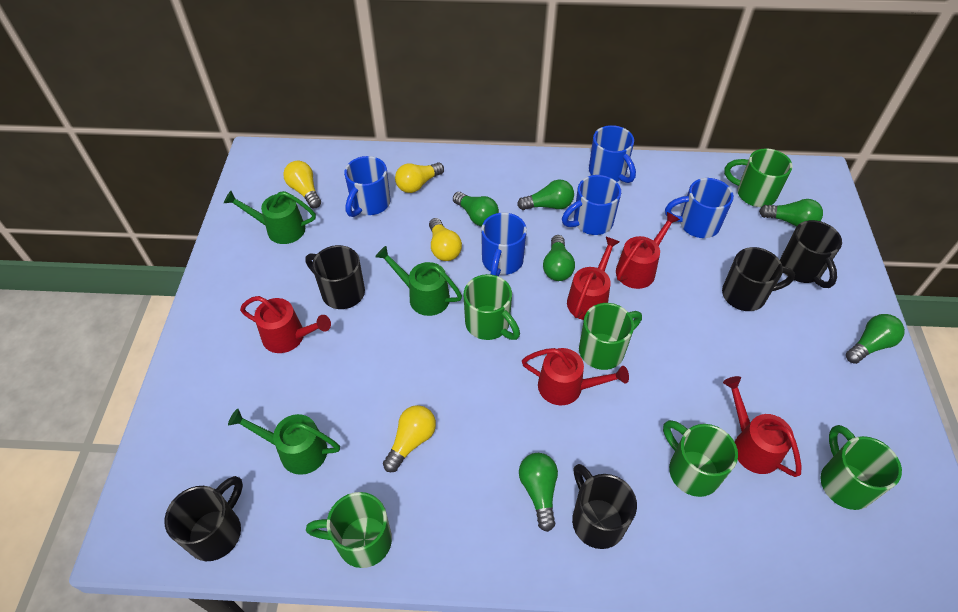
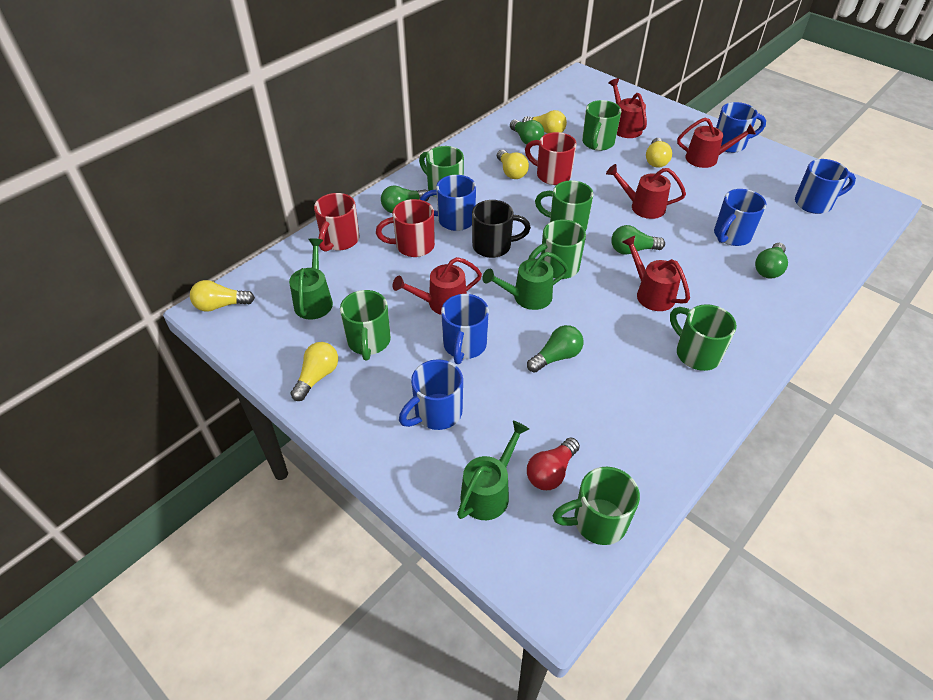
black mug: 5 -> 1
blue mug: 5 -> 6
green light bulb: 6 -> 5
green mug: 6 -> 7
red light bulb: 0 -> 1
red mug: 0 -> 3
yellow light bulb: 4 -> 5

